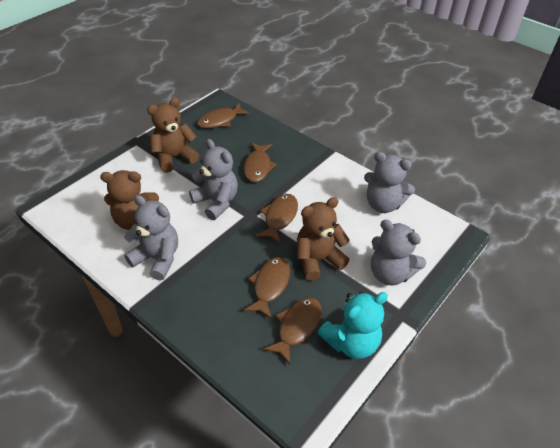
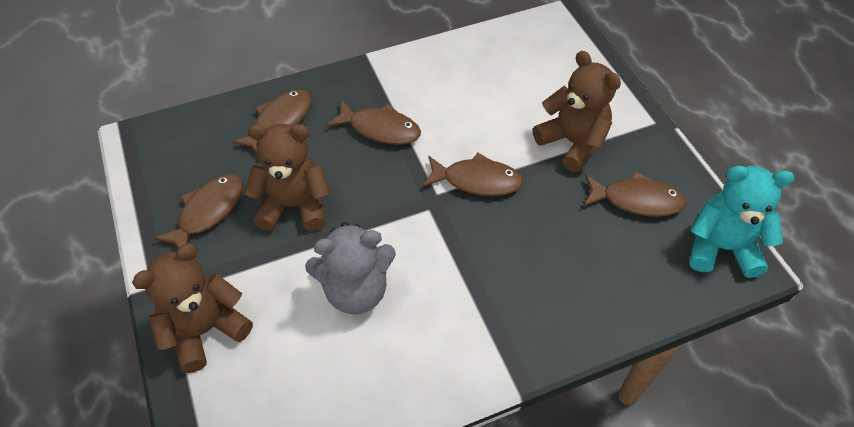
grey teddy bear: 4 -> 1

